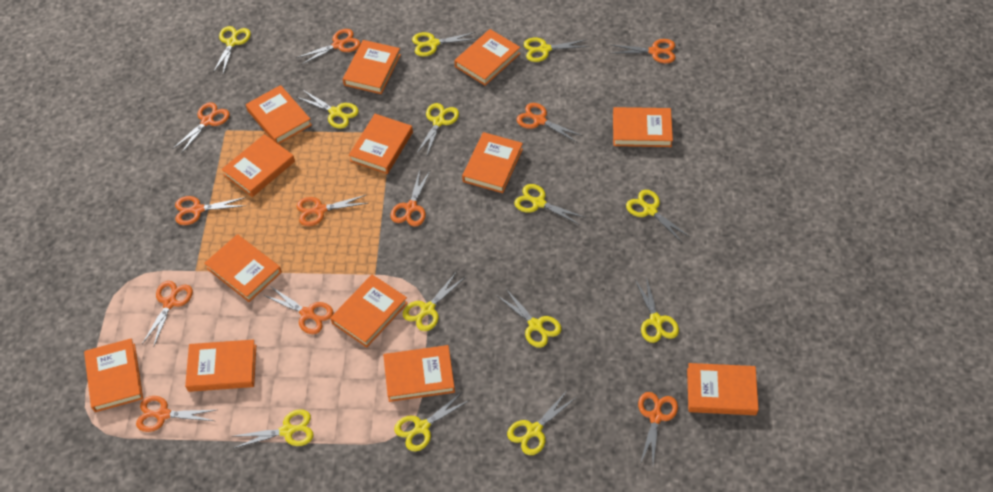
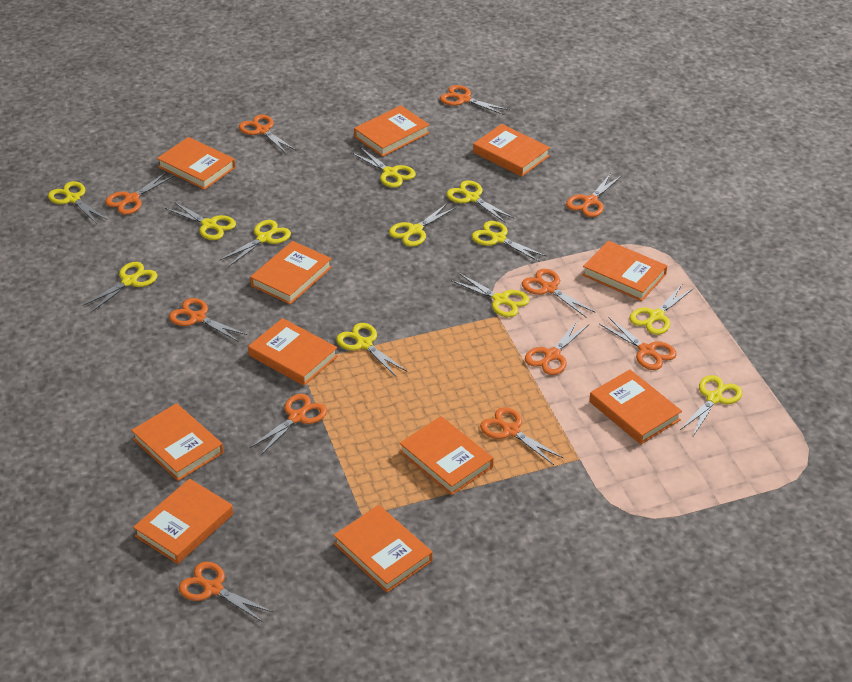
orange book: 13 -> 11
yellow scissors: 13 -> 12

